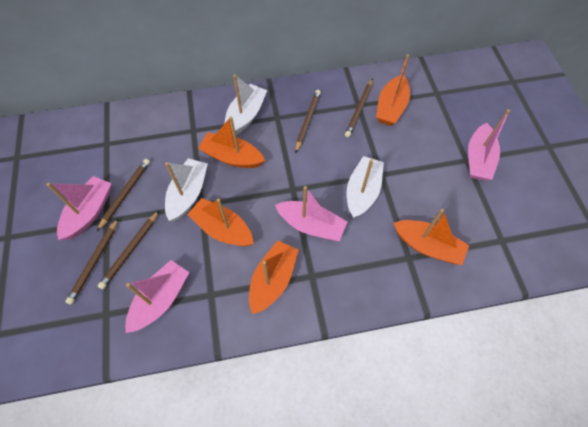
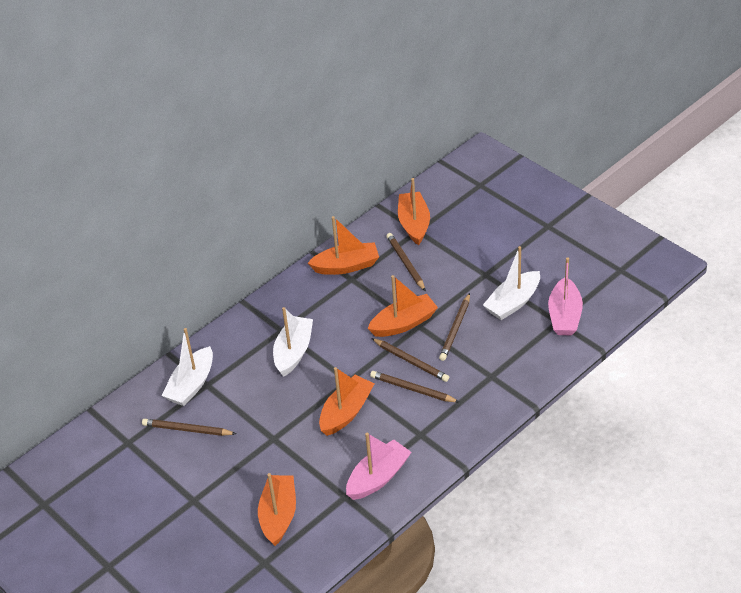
pink boat: 4 -> 2

